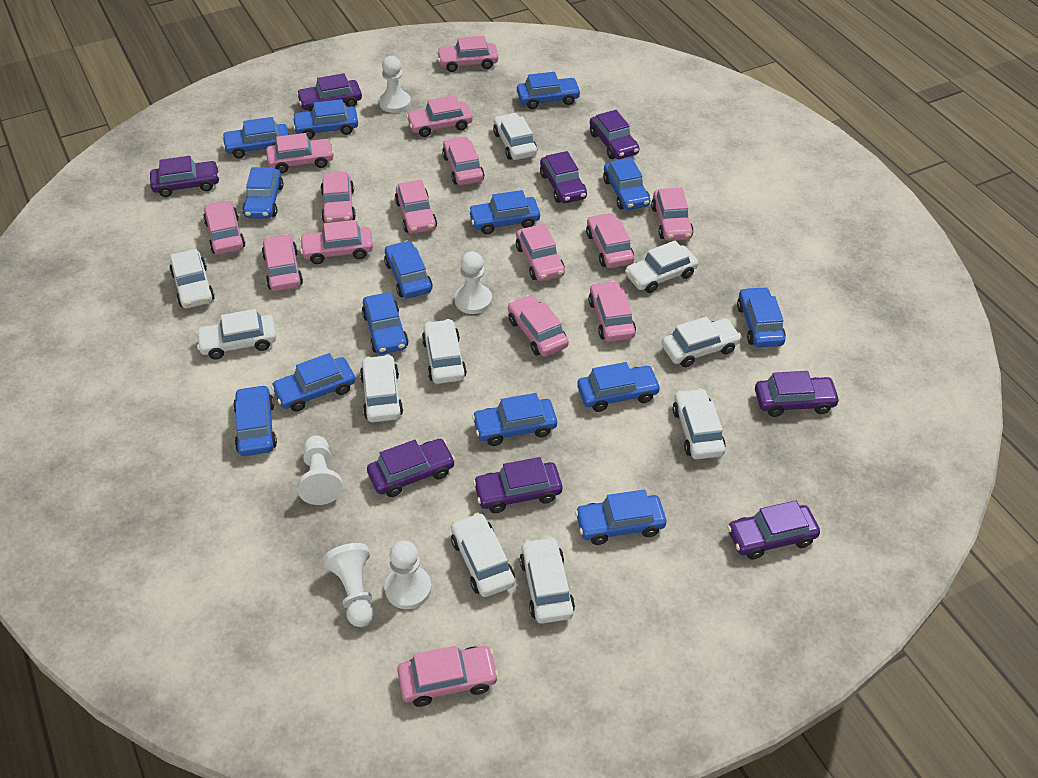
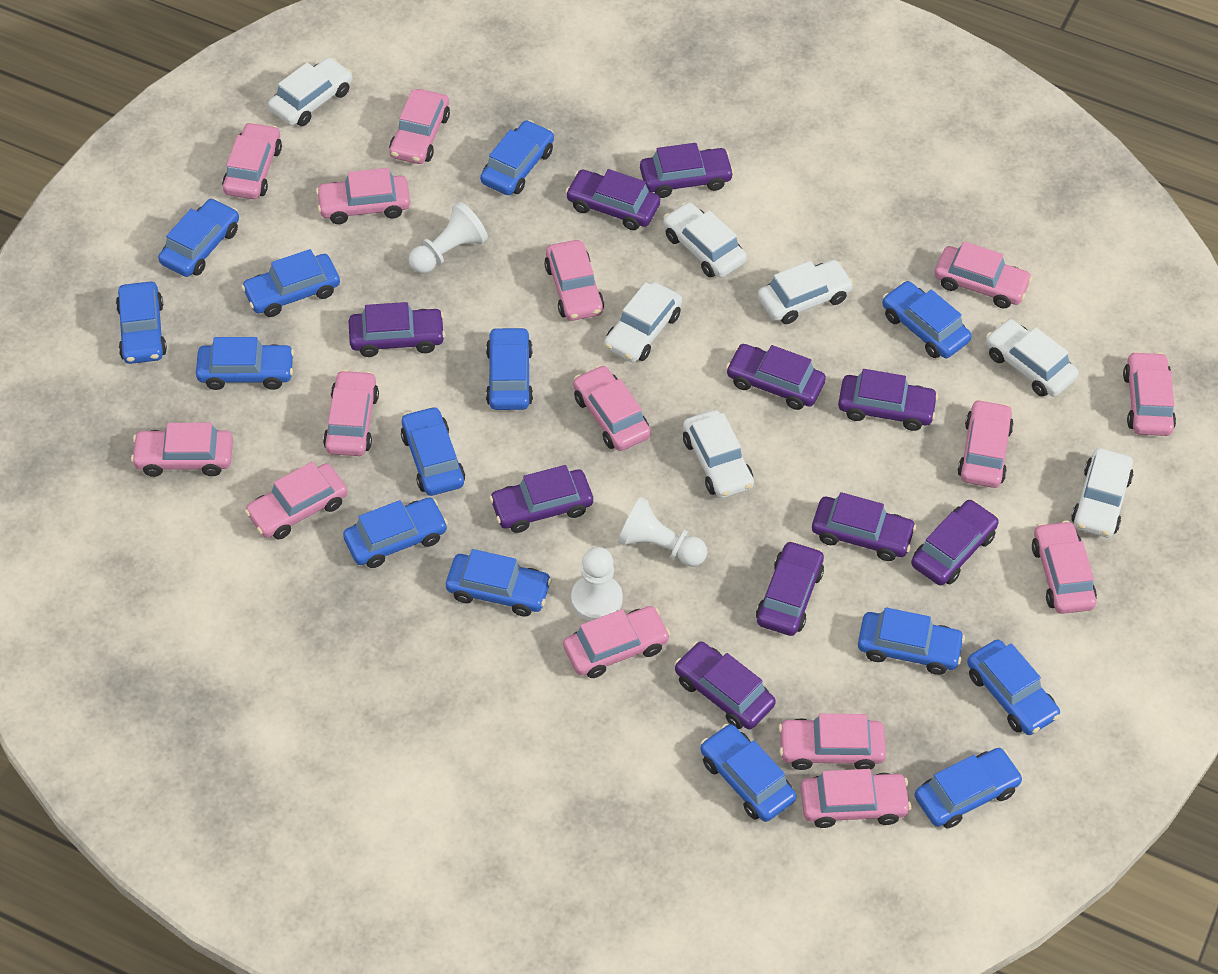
purple car: 8 -> 10
white car: 10 -> 7
white pawn: 5 -> 3

